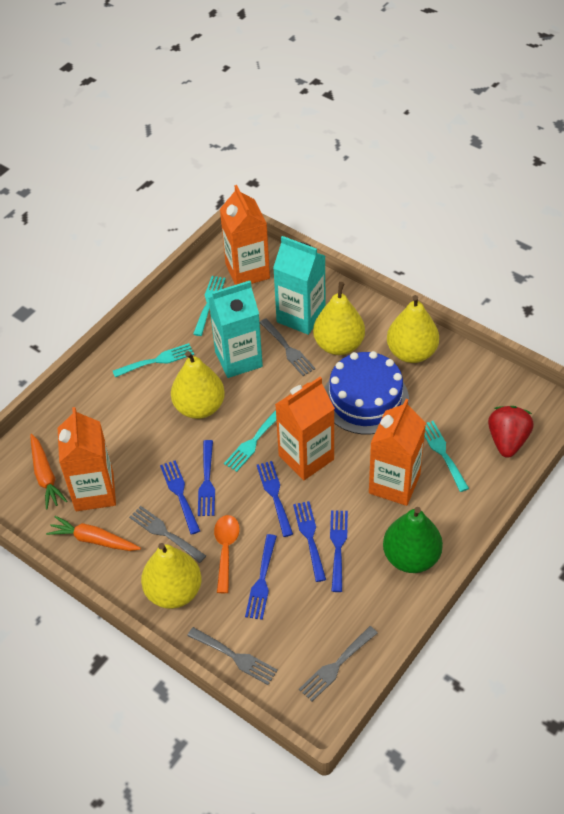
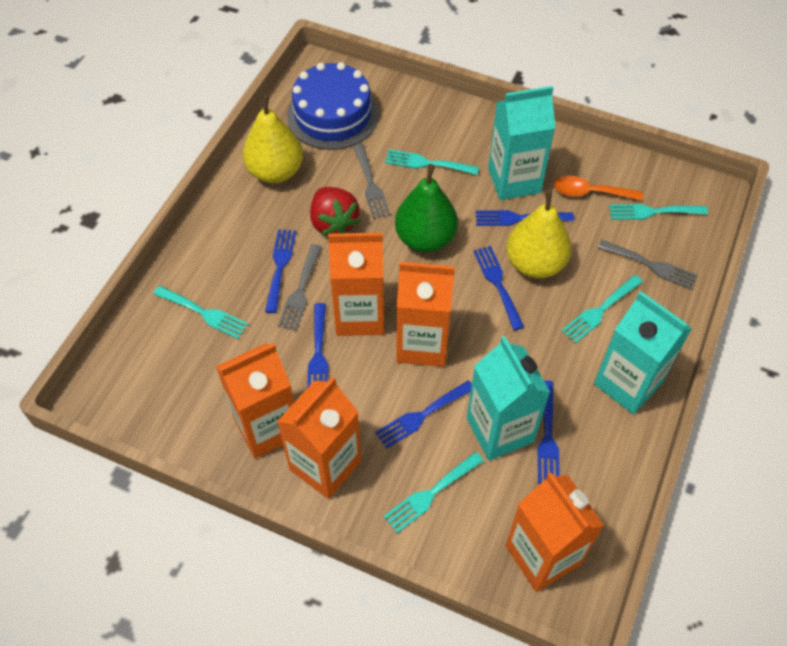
grey fork: 4 -> 3
orange carrot: 2 -> 0
orange carton: 4 -> 5
turquoise carton: 2 -> 3
turquoise fork: 4 -> 5
yellow pear: 4 -> 2

